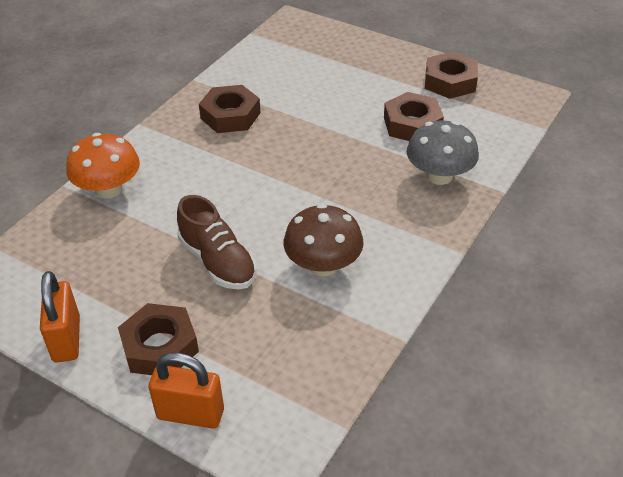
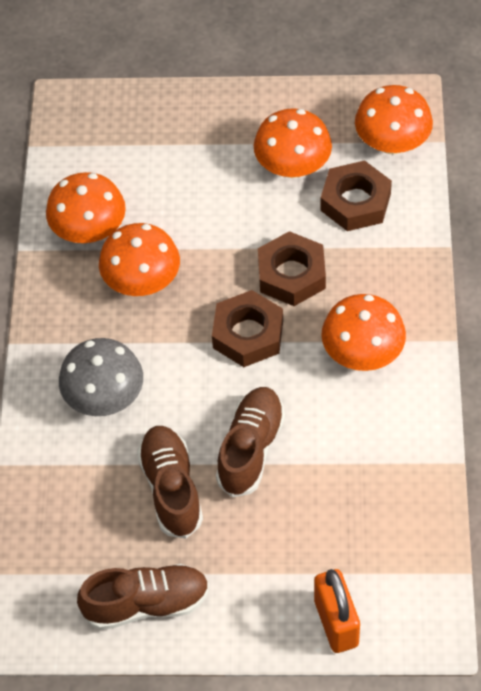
brown mushroom: 1 -> 0
brown nut: 4 -> 3
brown shoe: 1 -> 3
orange mushroom: 1 -> 5
orange padlock: 2 -> 1

